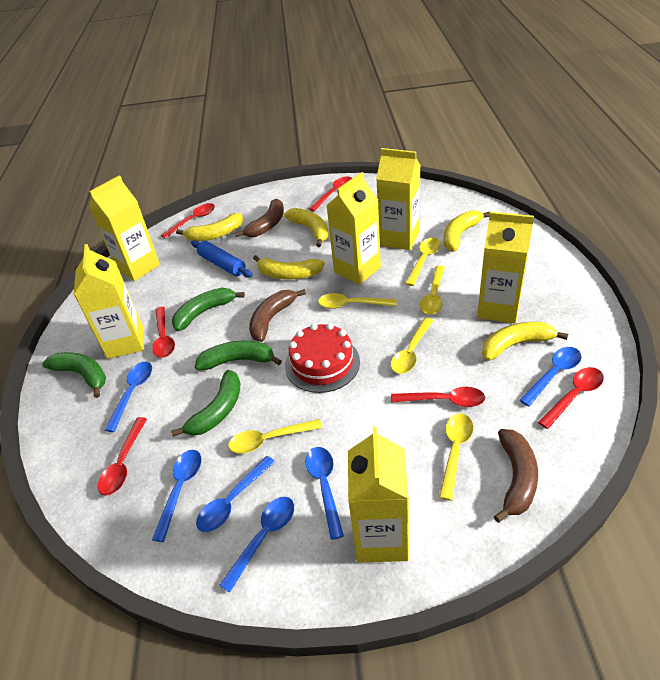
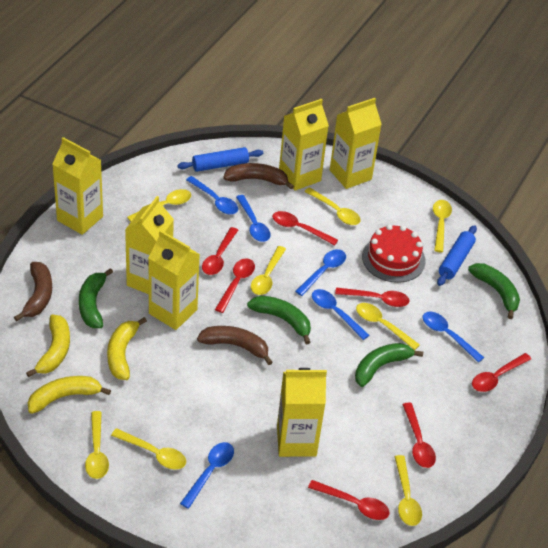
blue rolling pin: 1 -> 2
red spoon: 6 -> 7
yellow banana: 5 -> 3
yellow spoon: 6 -> 8

